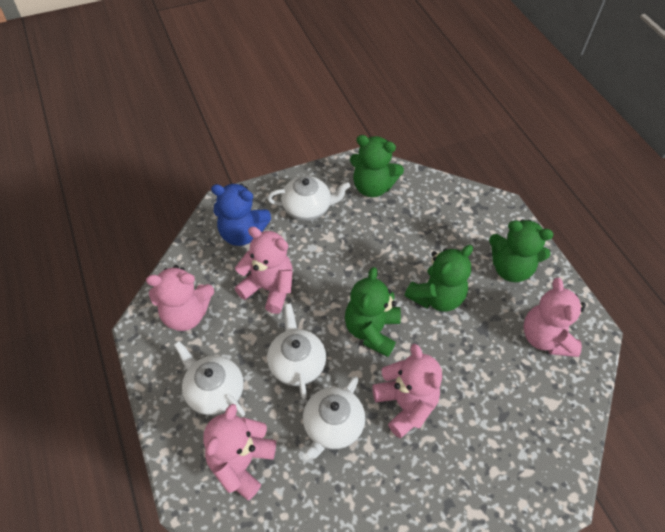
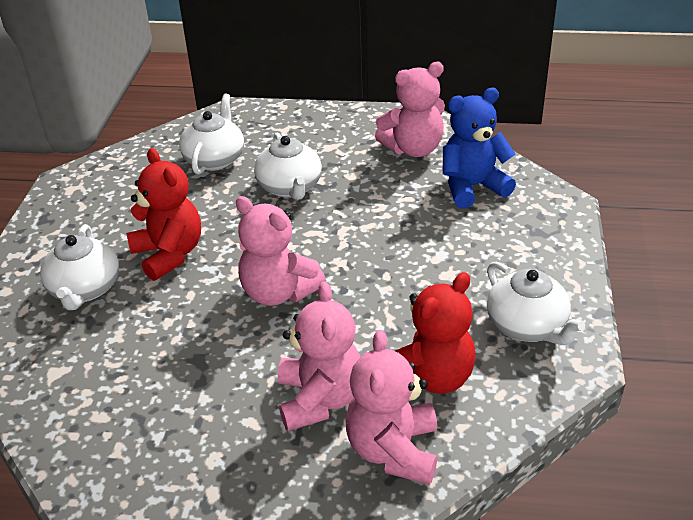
green teddy bear: 4 -> 0
pink teddy bear: 5 -> 4
red teddy bear: 0 -> 2

